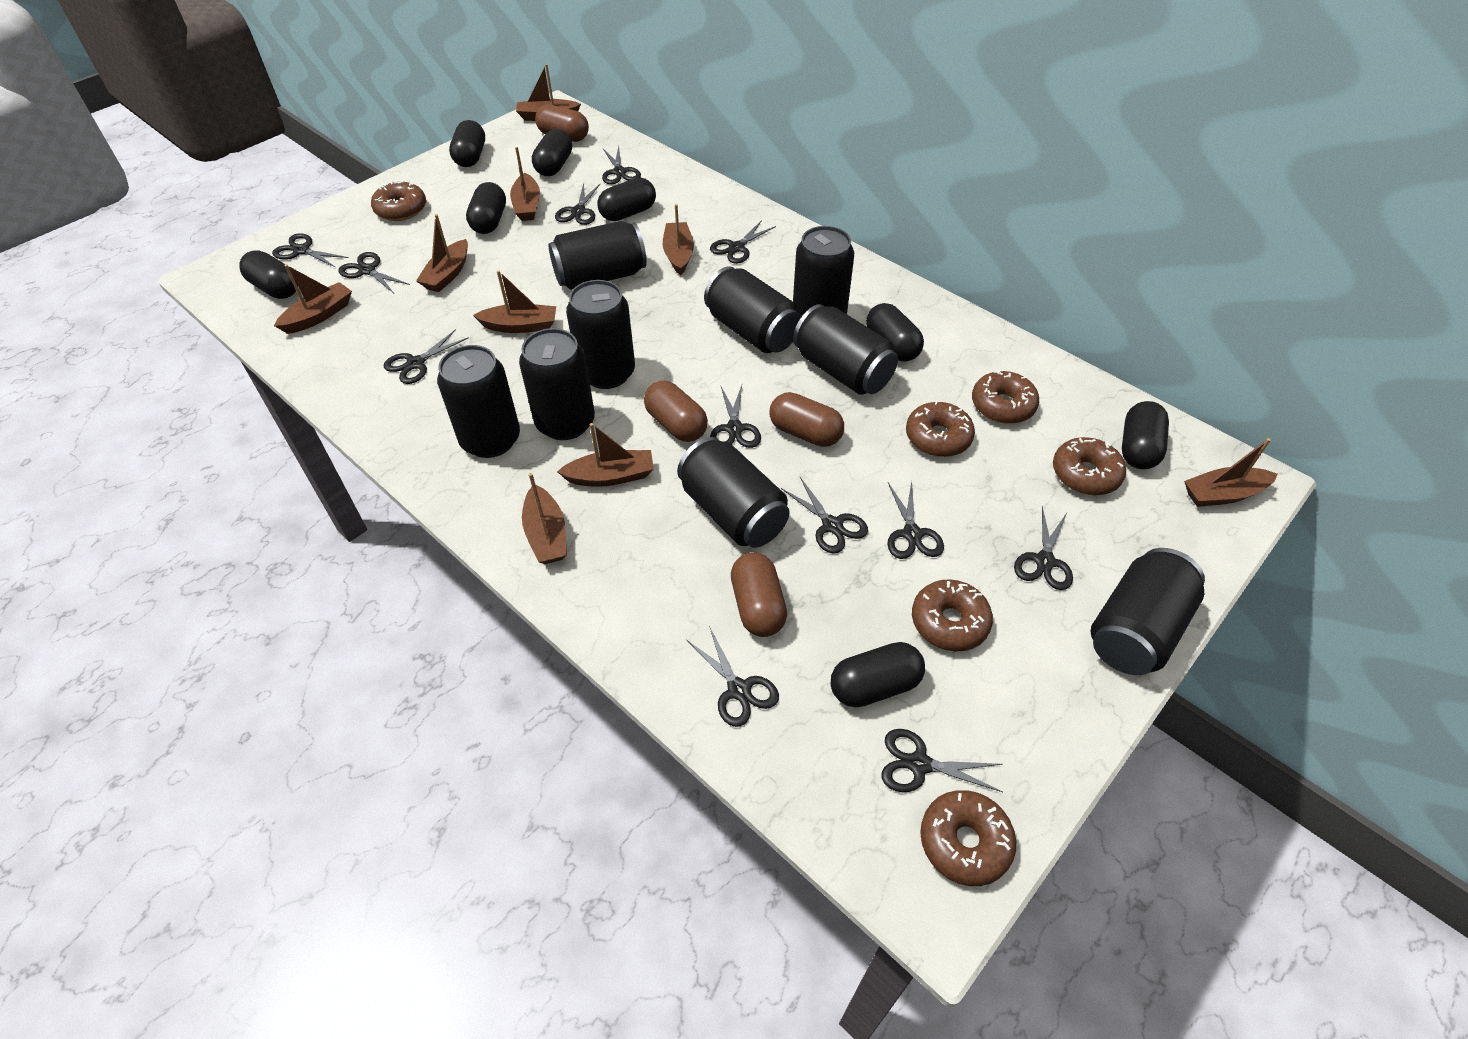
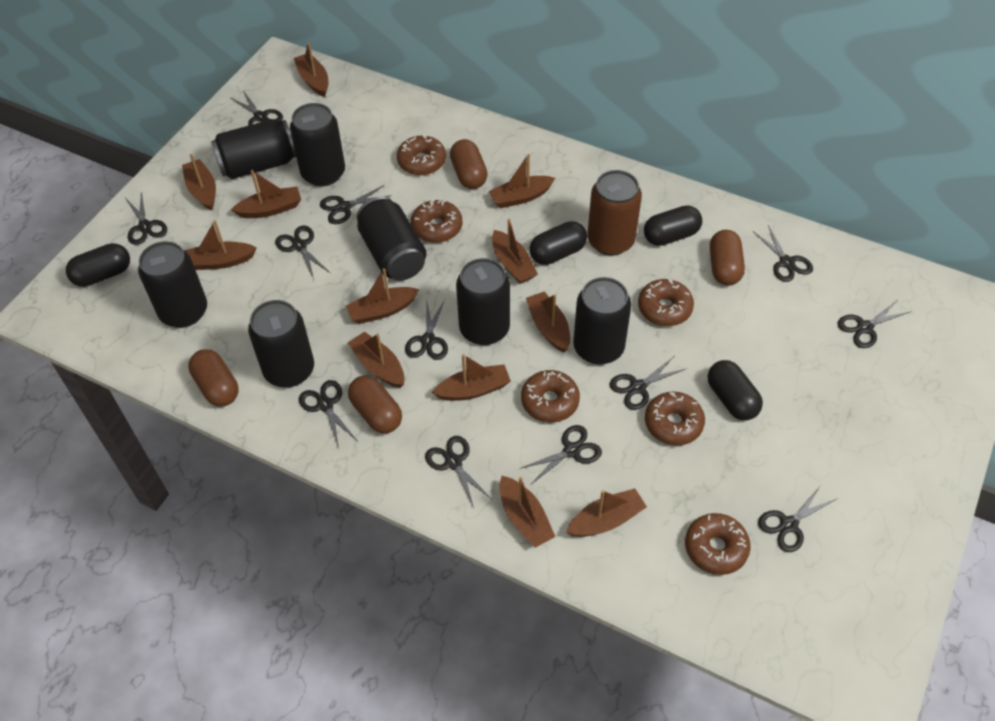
black can: 9 -> 7
black capsule: 8 -> 4
brown boat: 9 -> 12
brown can: 0 -> 1

